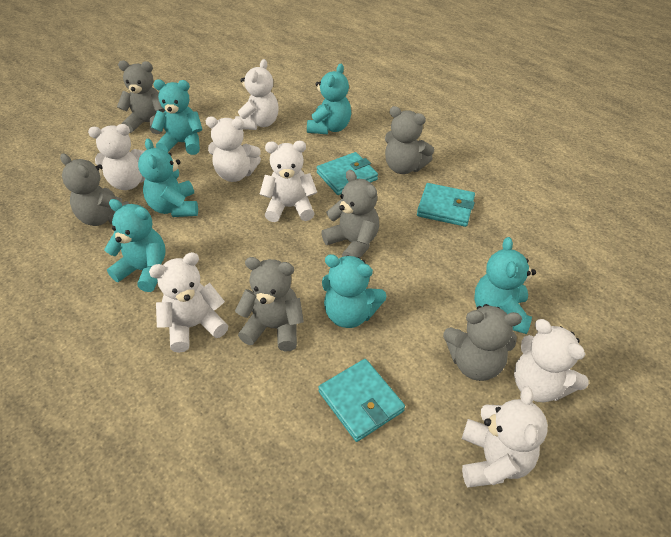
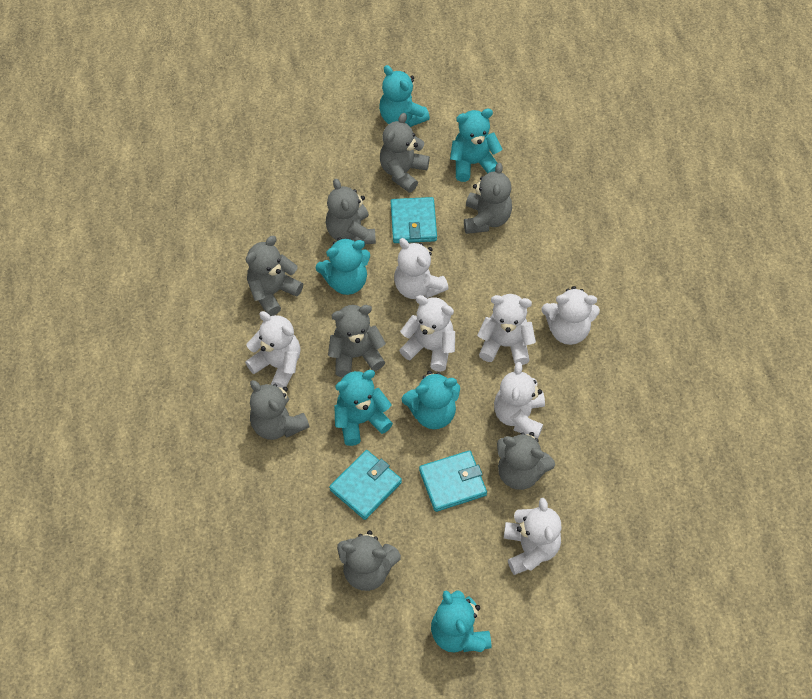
grey teddy bear: 6 -> 8

